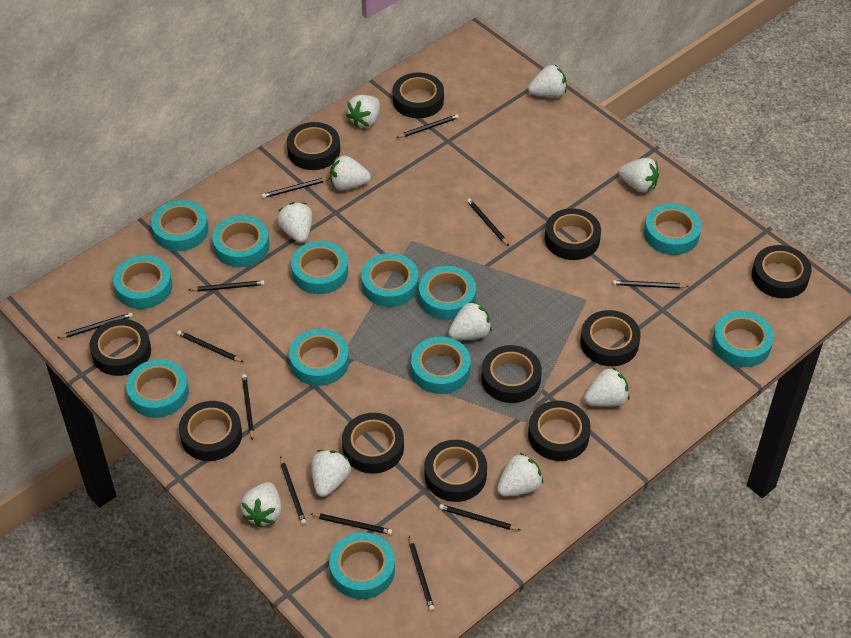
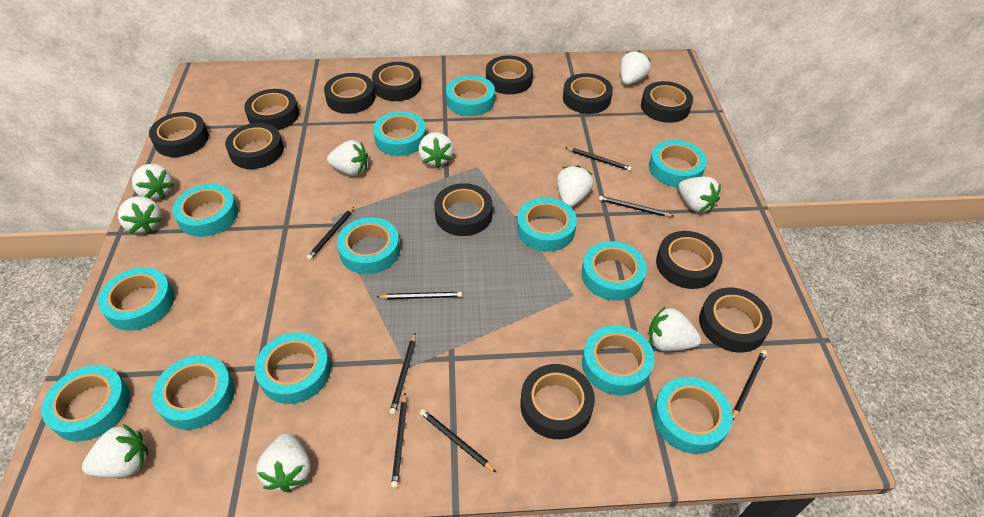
black pencil: 12 -> 8
black tape: 11 -> 12
turquoise tape: 12 -> 13

